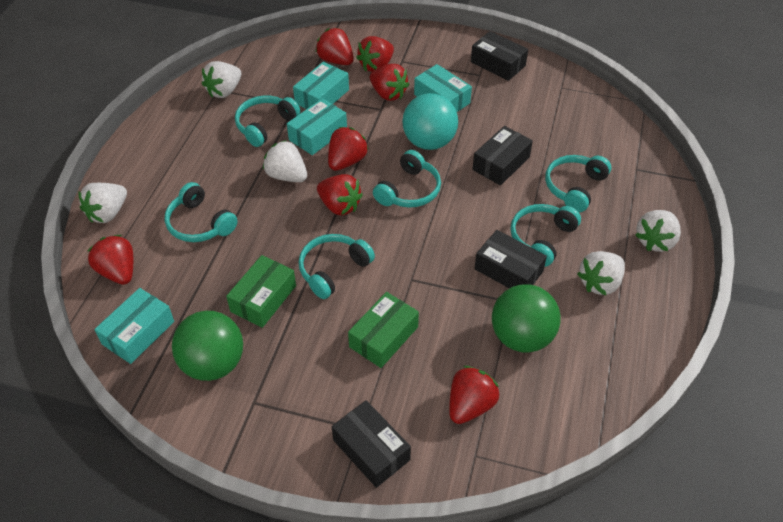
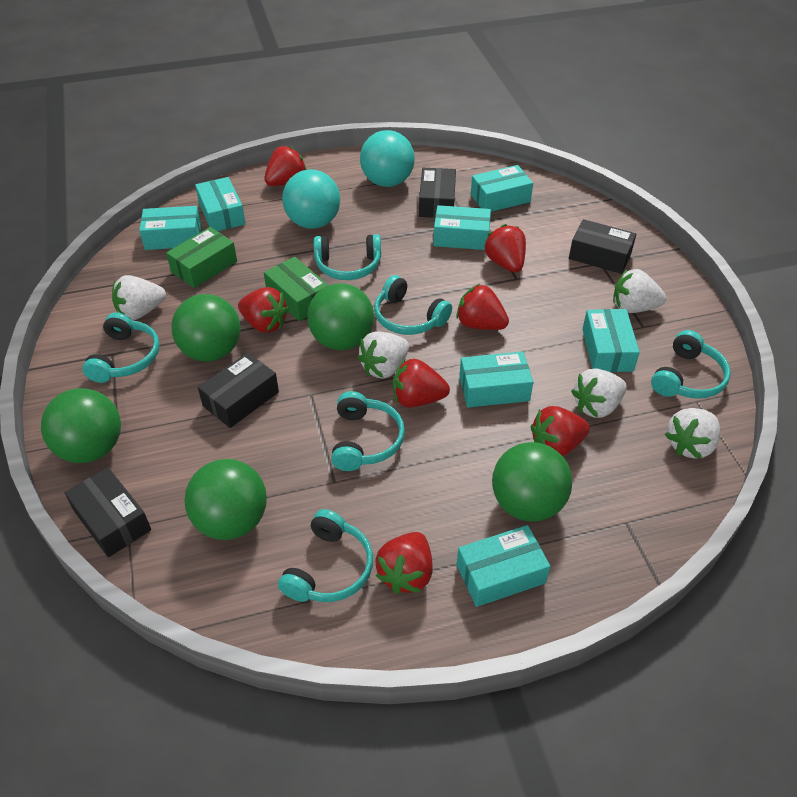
green ball: 2 -> 5
turquoise ball: 1 -> 2
turquoise box: 4 -> 7

